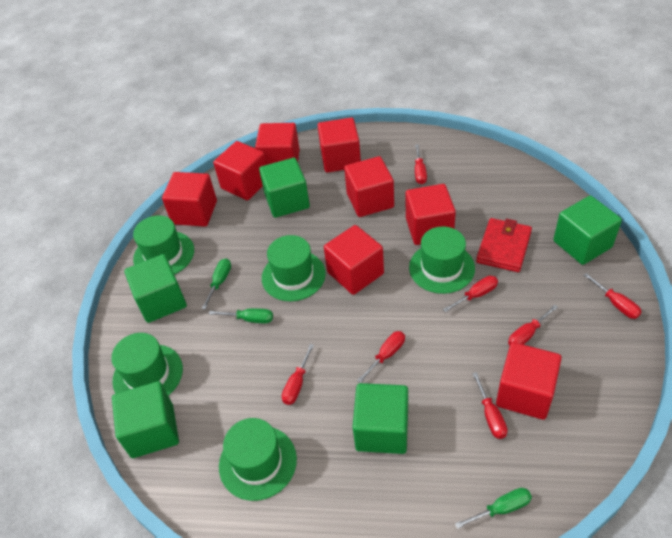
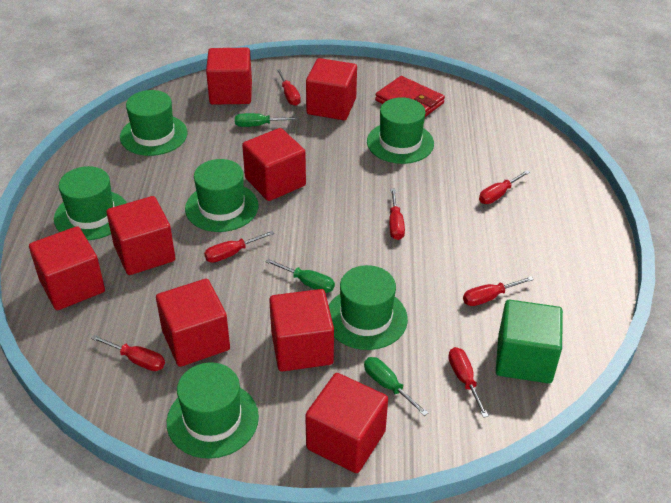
green cube: 5 -> 1
green hat: 5 -> 6

